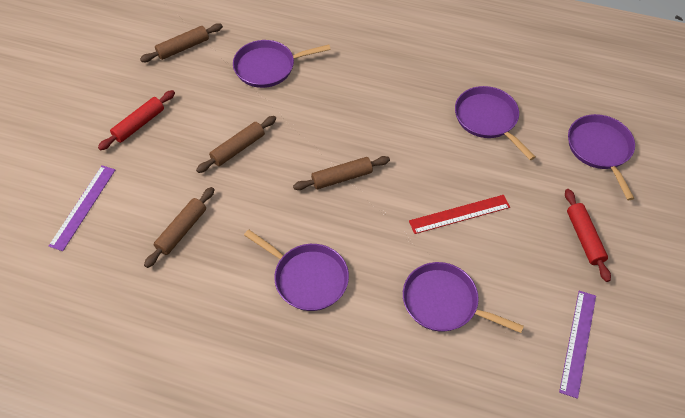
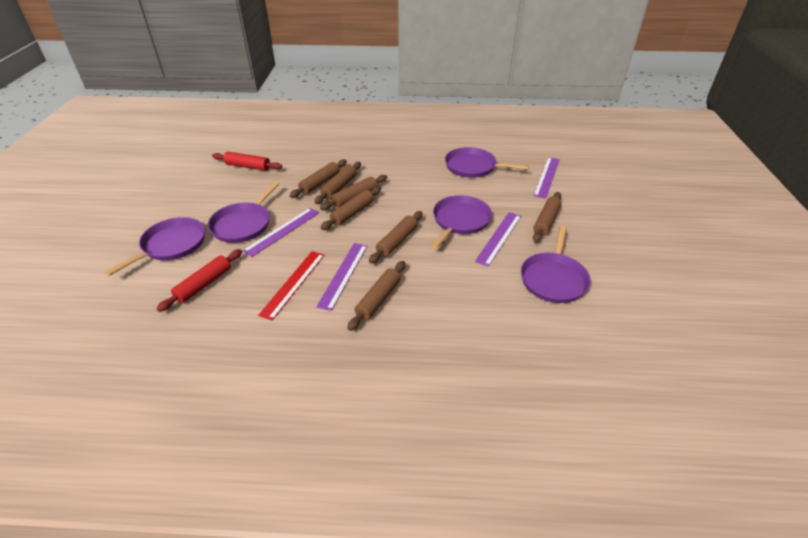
brown rolling pin: 4 -> 7
purple ruler: 2 -> 4

